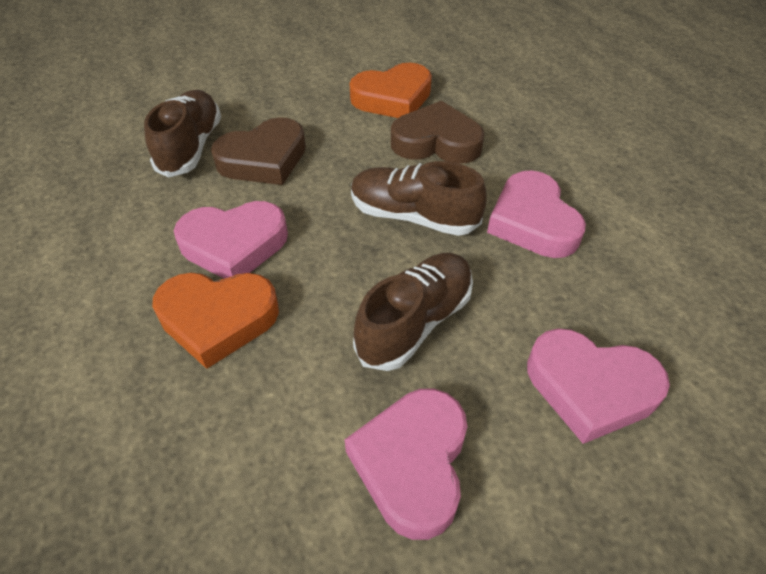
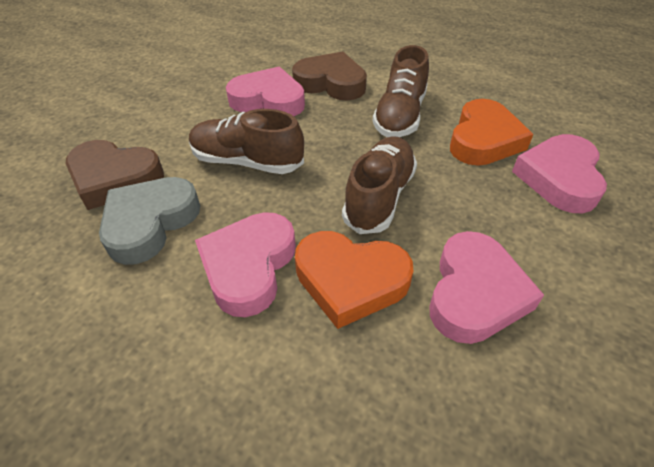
grey heart: 0 -> 1

